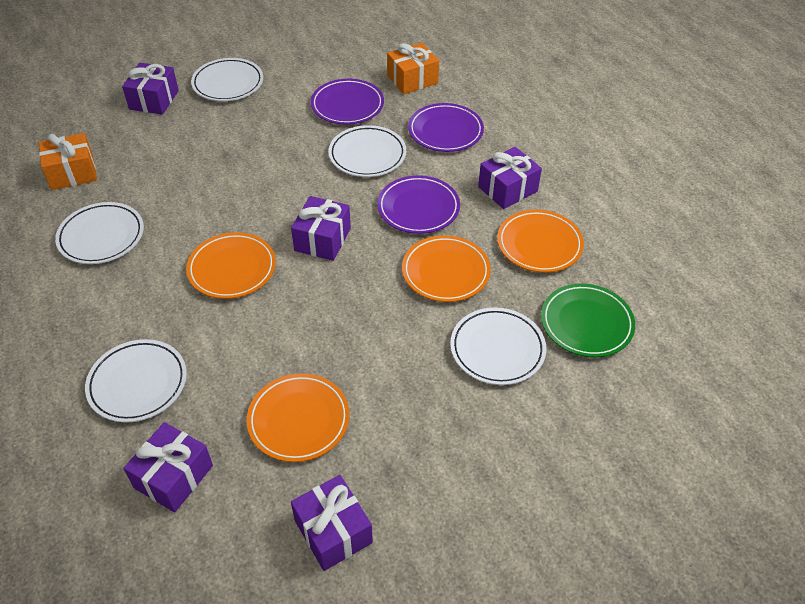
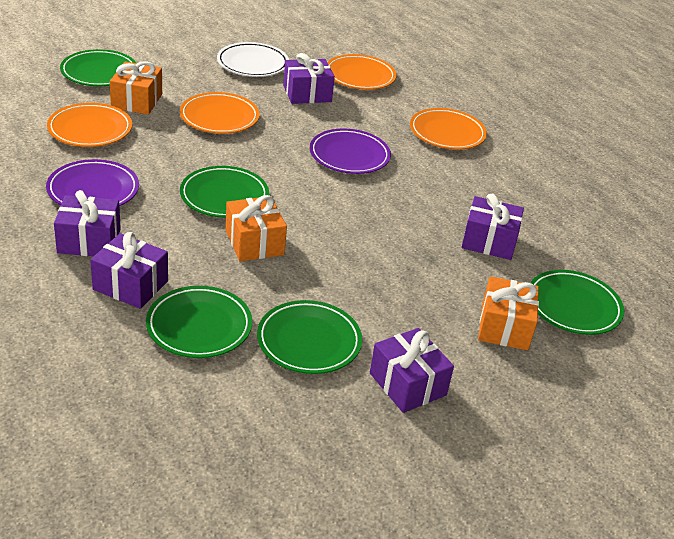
green plate: 1 -> 5
orange gift: 2 -> 3
purple plate: 3 -> 2
white plate: 5 -> 1

